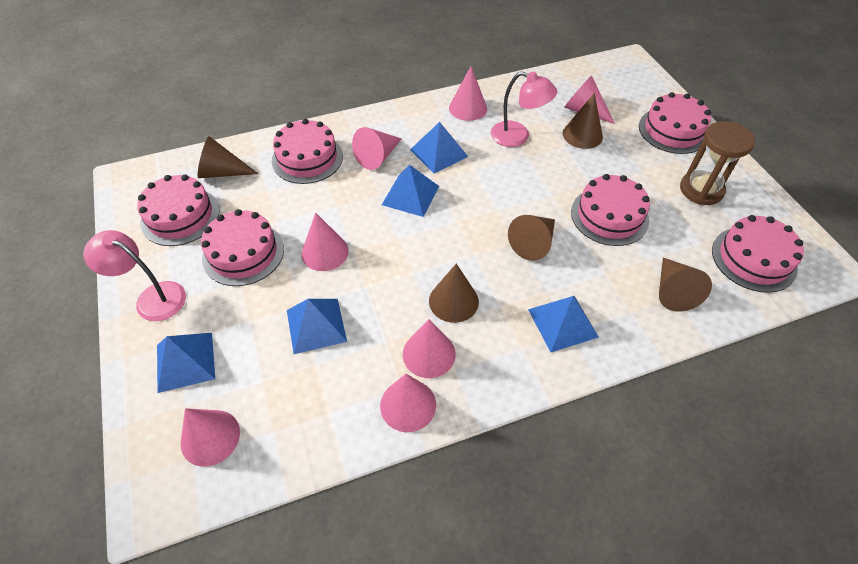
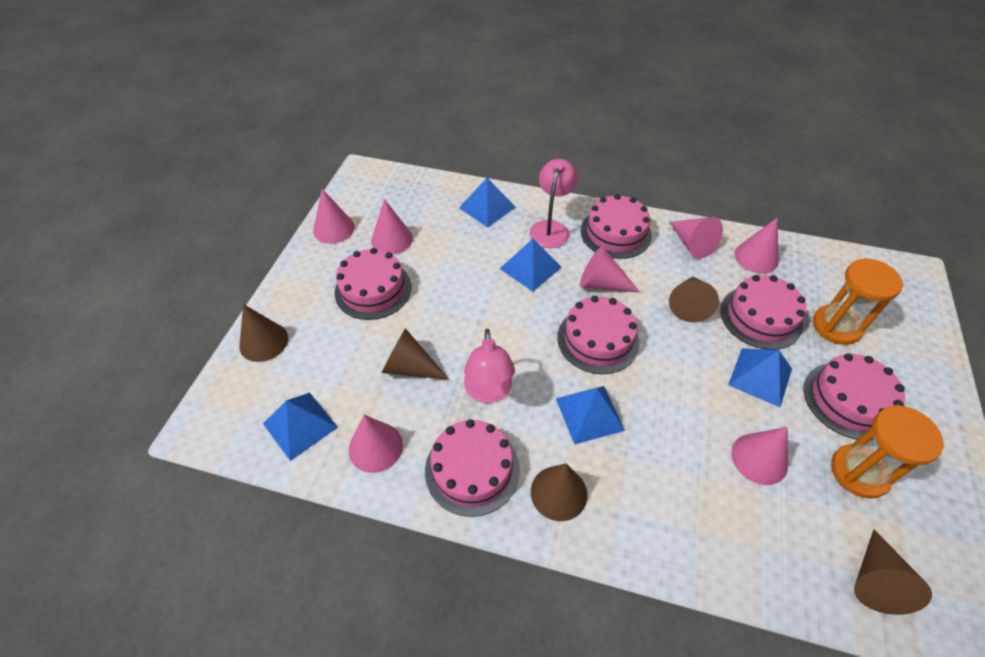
brown hourglass: 1 -> 0
orange hourglass: 0 -> 2

